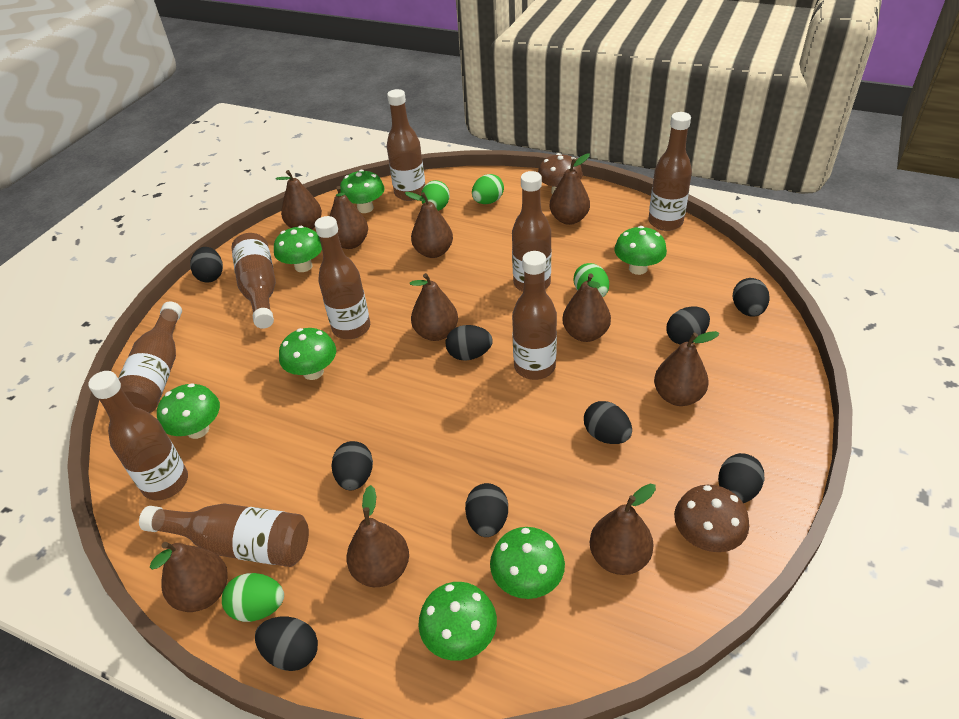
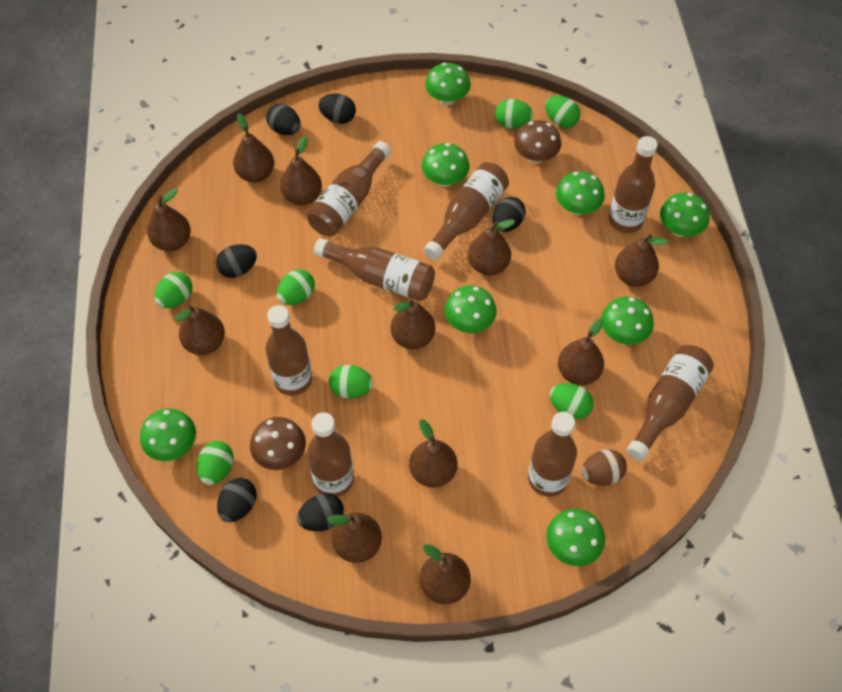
black egg: 9 -> 6
brown bottle: 9 -> 8
brown egg: 0 -> 1
brown pear: 10 -> 11
green egg: 4 -> 7
green mushroom: 7 -> 8

